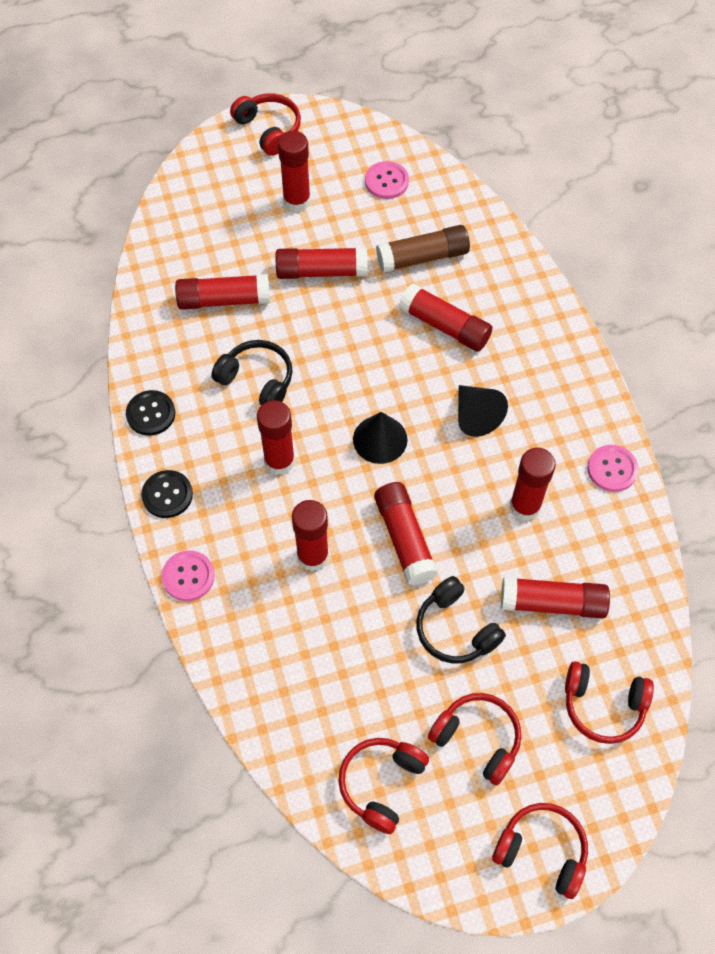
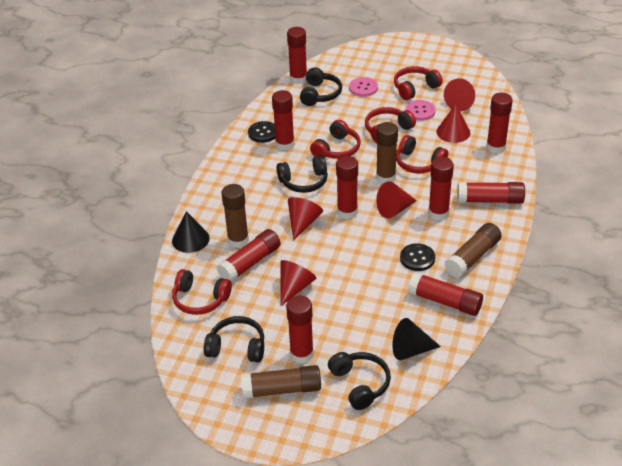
black headphones: 2 -> 4
brown glue stick: 1 -> 4
pink button: 3 -> 2
red cone: 0 -> 5

